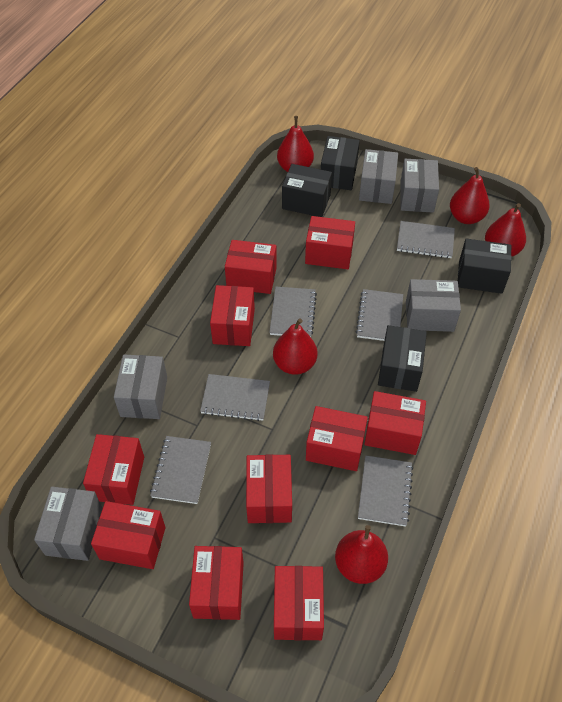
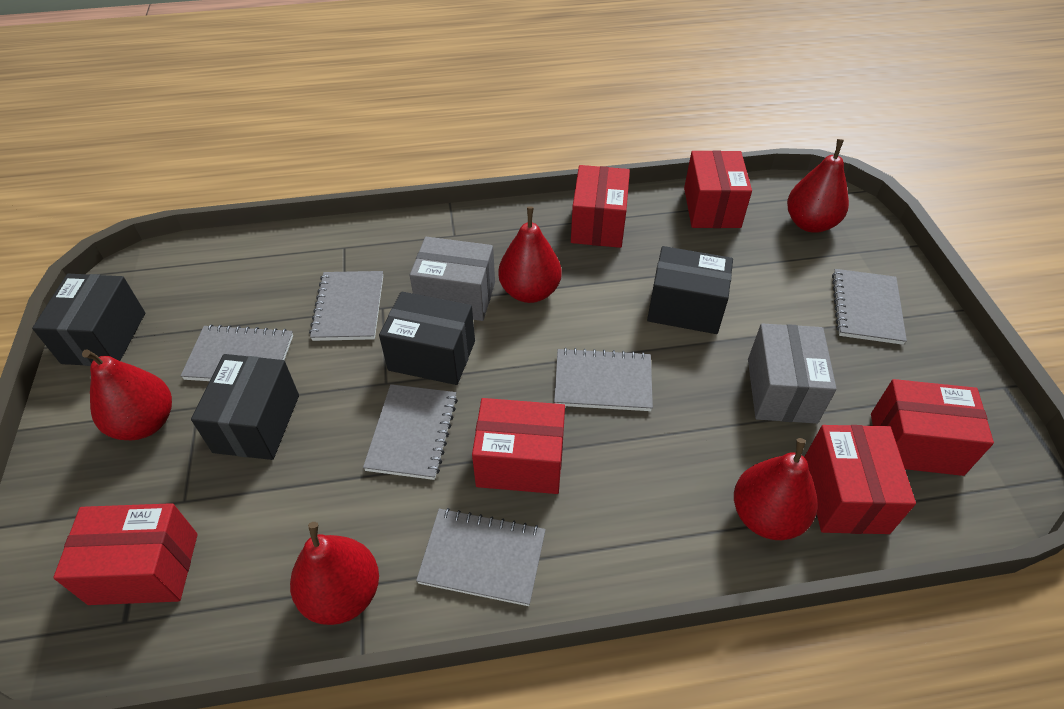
grey box: 5 -> 2
red box: 10 -> 6

